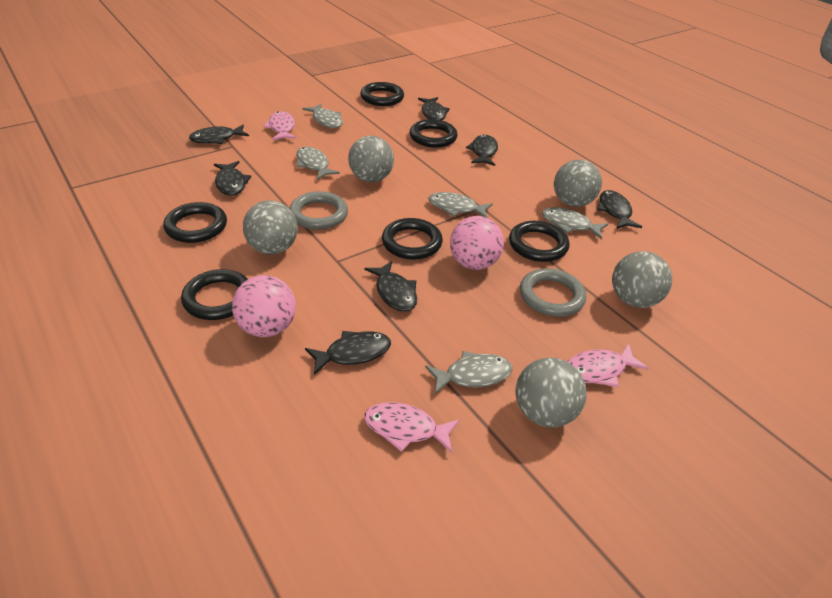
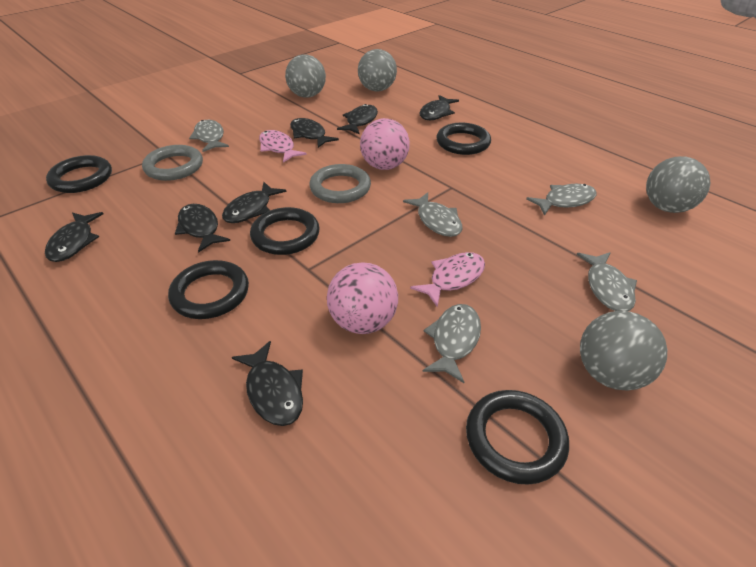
black ring: 6 -> 5
grey ball: 5 -> 4
pink fish: 3 -> 2

